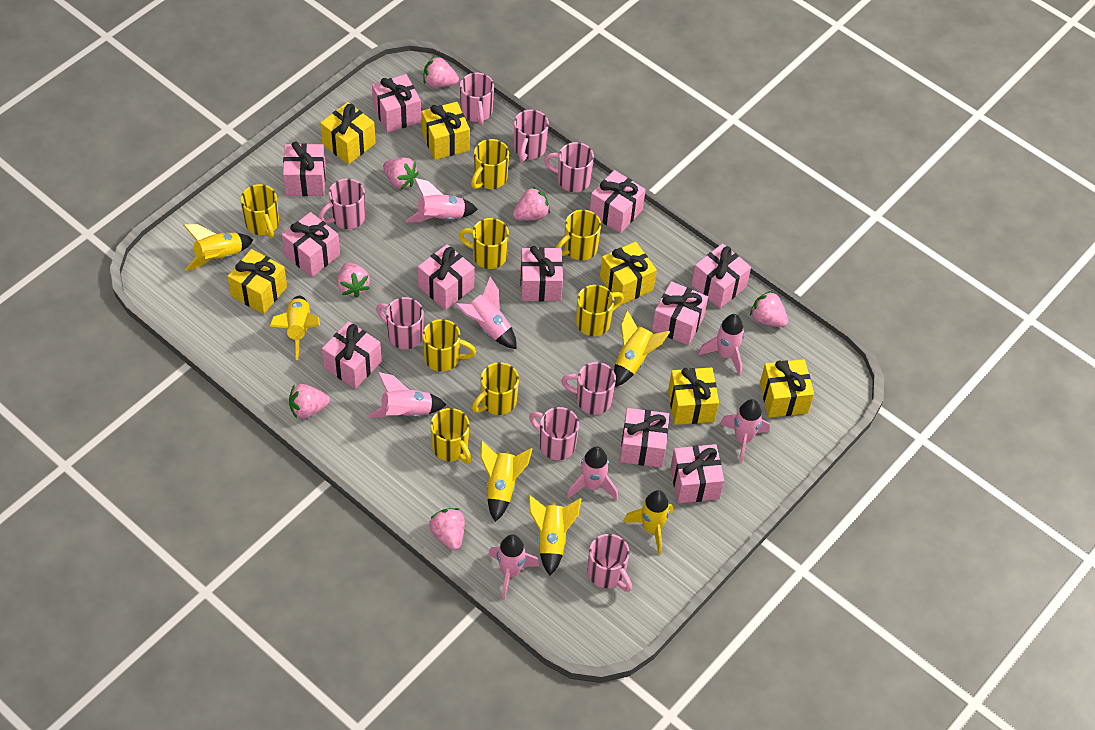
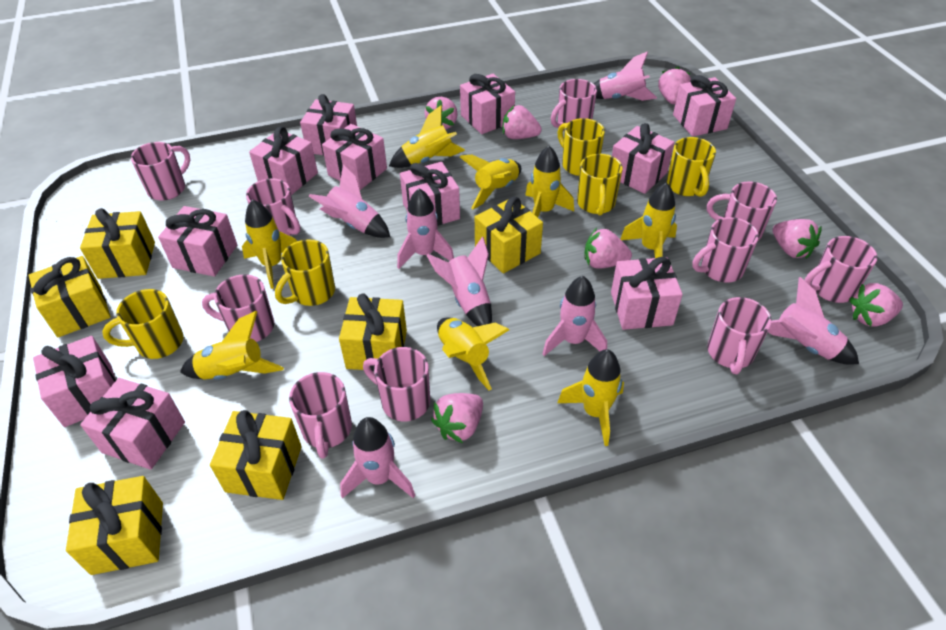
pink mug: 8 -> 10
yellow mug: 8 -> 5
yellow rocket: 6 -> 8

